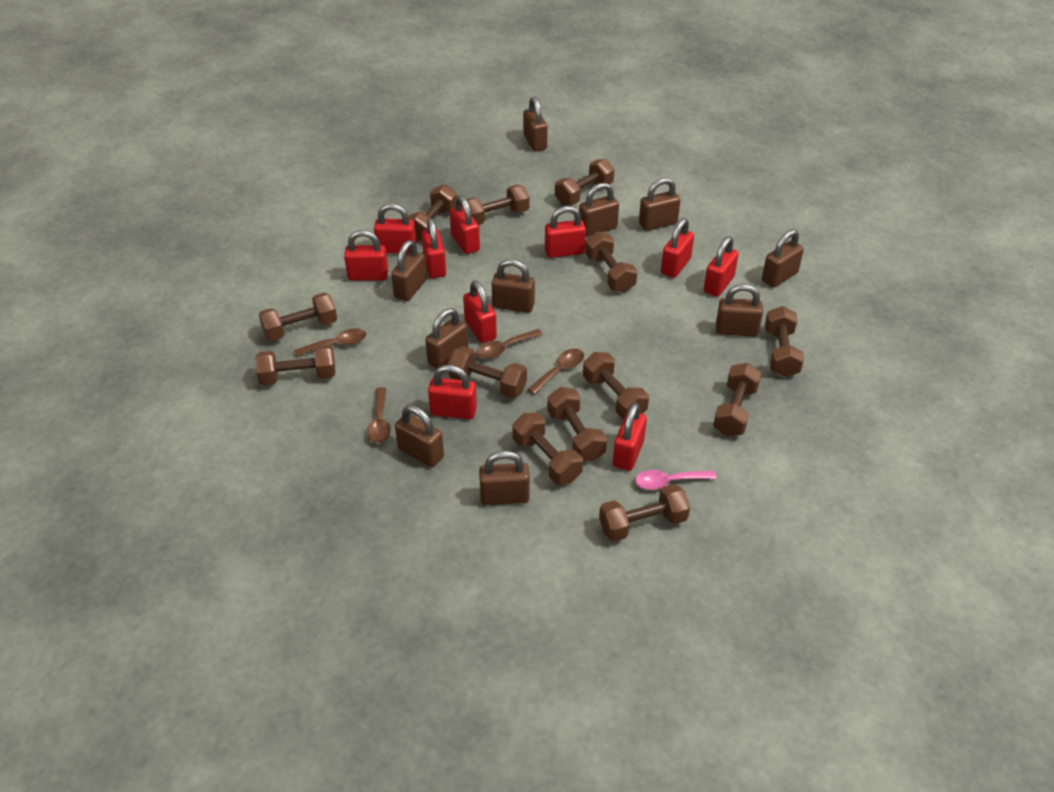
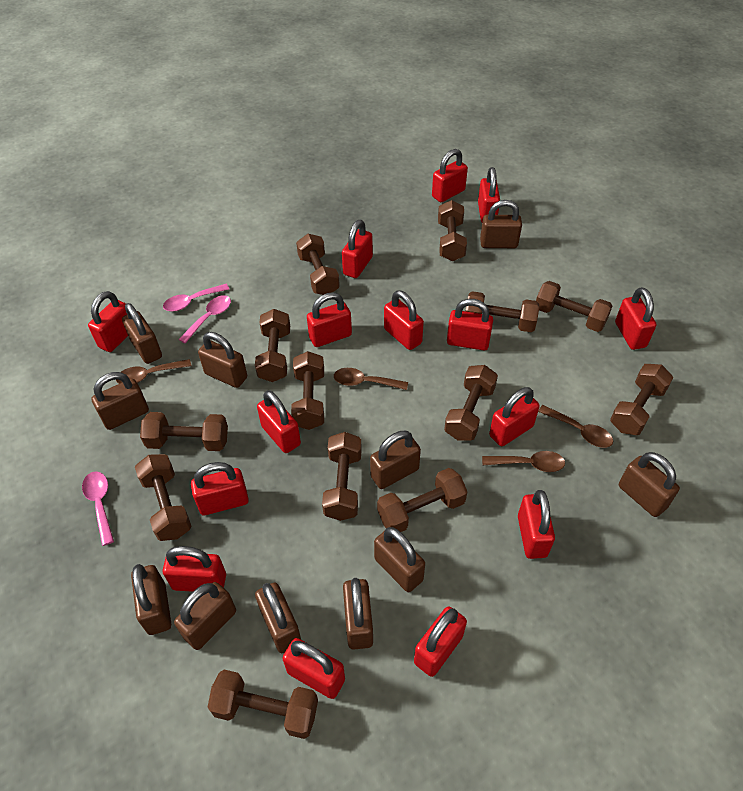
brown padlock: 10 -> 11
pink spoon: 1 -> 3
red padlock: 10 -> 15

